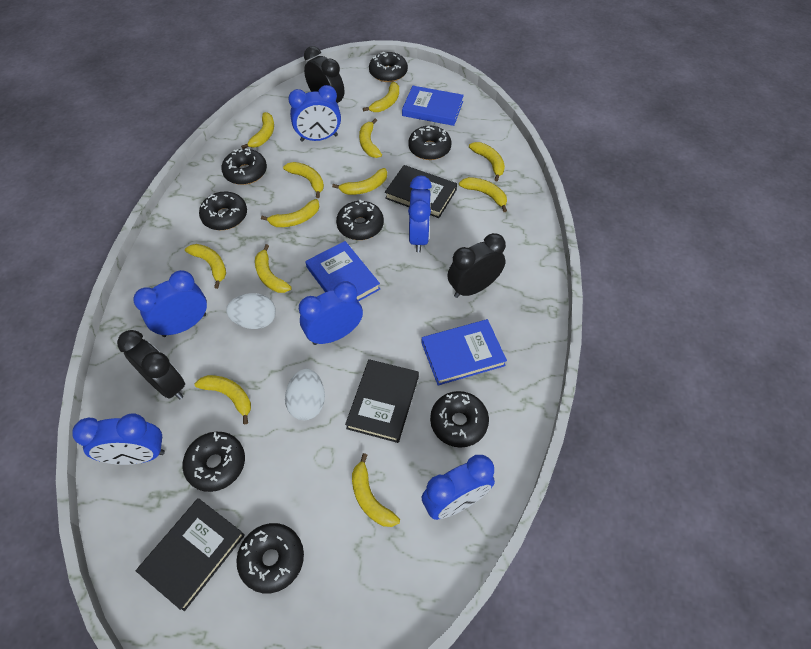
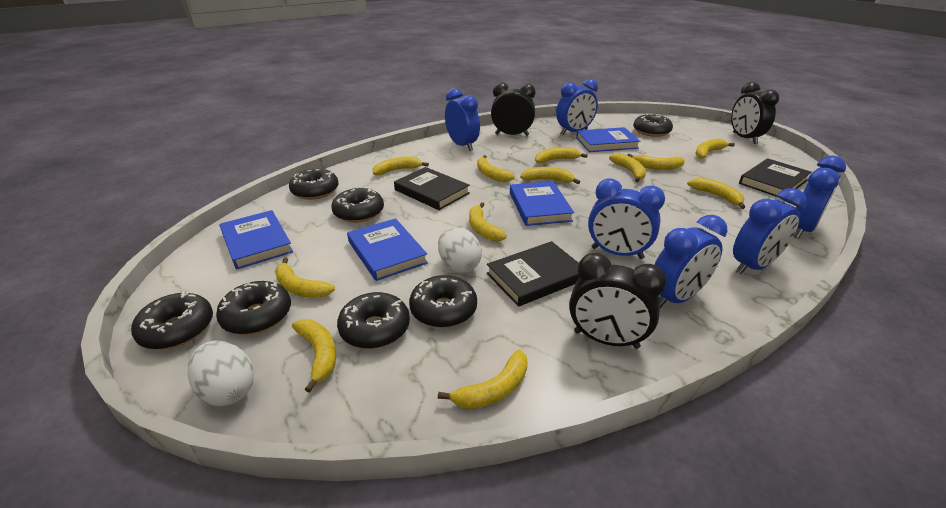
black donut: 8 -> 7
blue book: 3 -> 4

